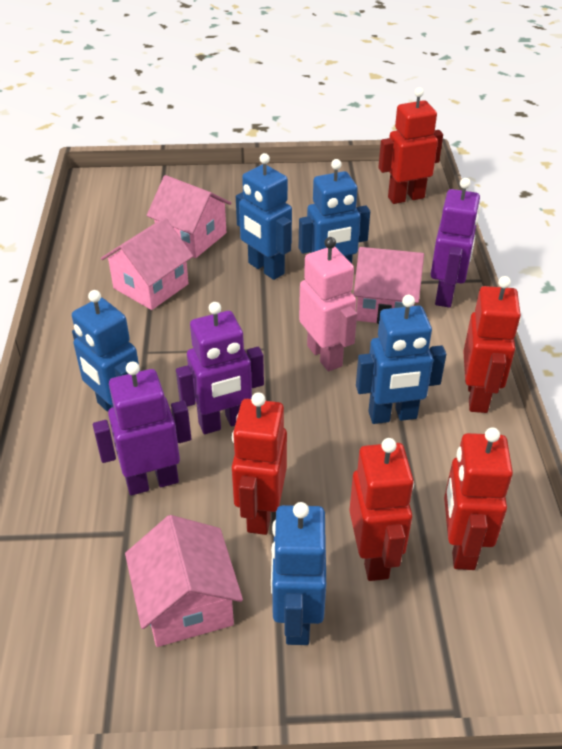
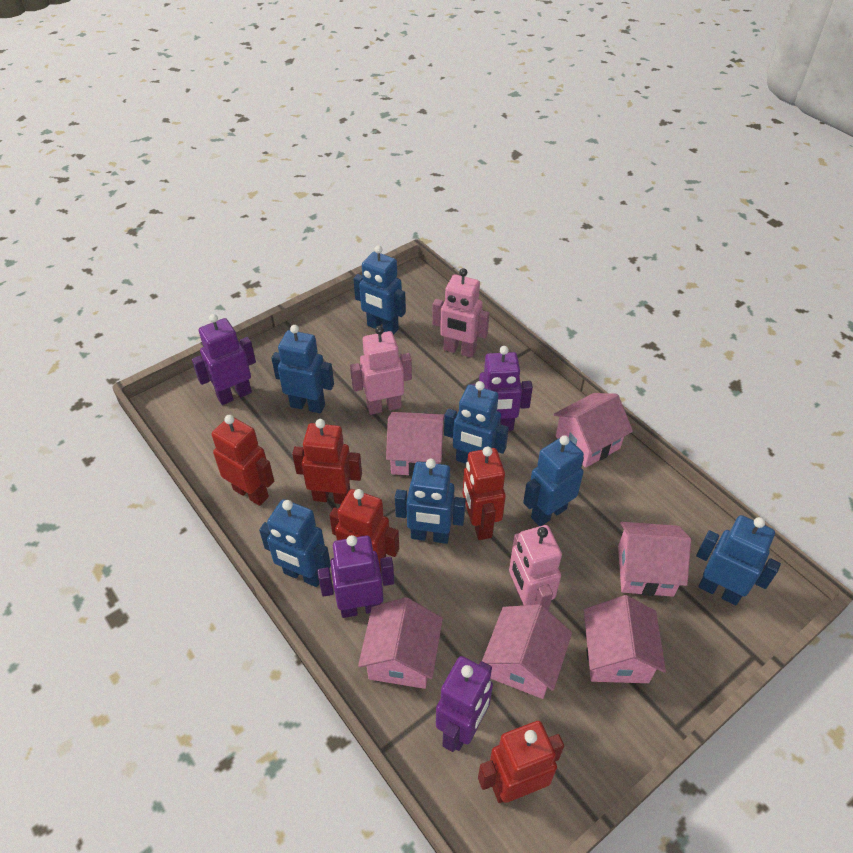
blue robot: 5 -> 7
pink house: 4 -> 6
pink robot: 1 -> 3
purple robot: 3 -> 4

